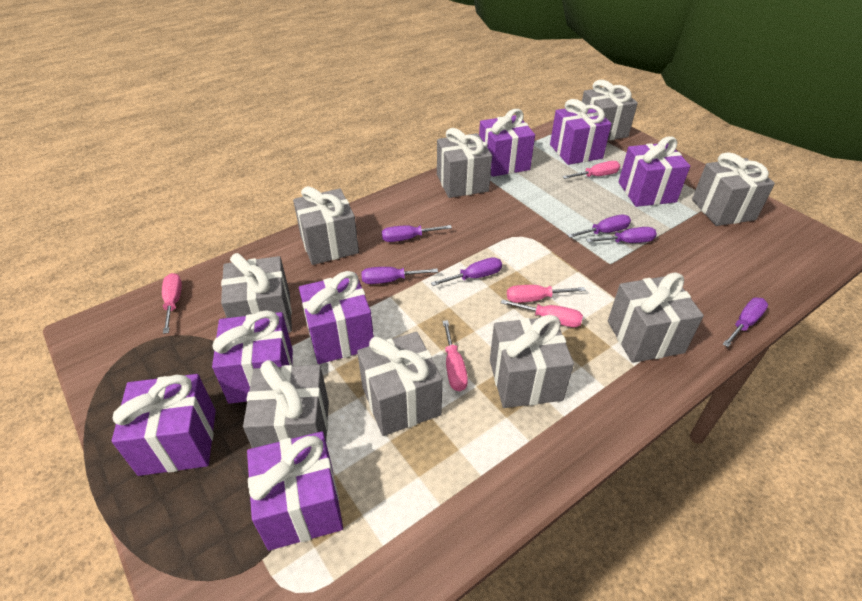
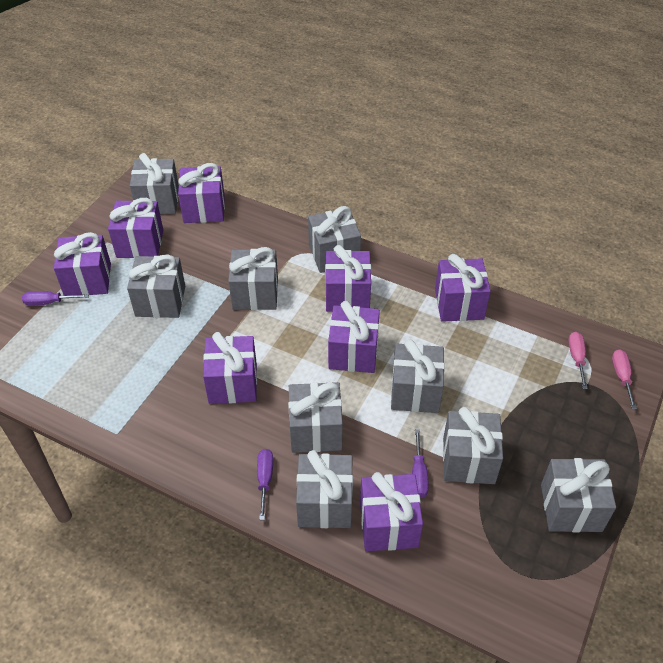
pink screwdriver: 5 -> 2
purple gift: 7 -> 8
purple screwdriver: 6 -> 3

